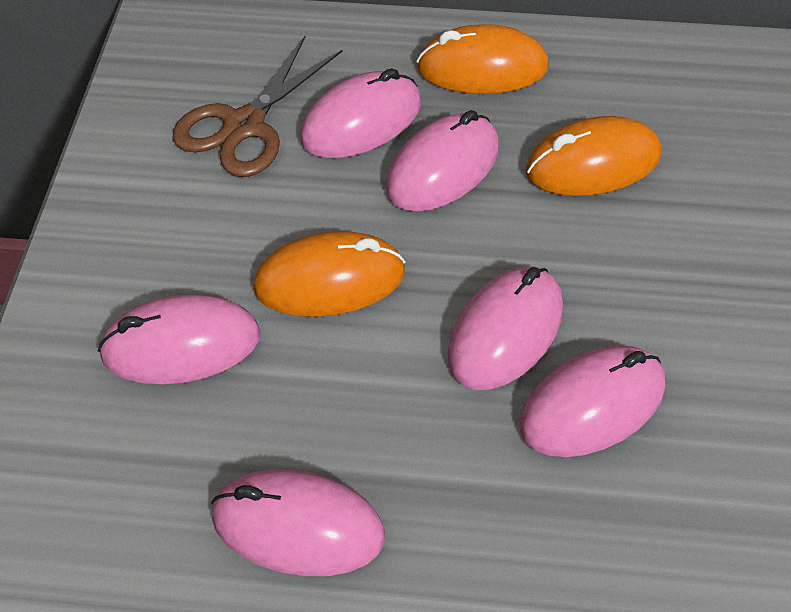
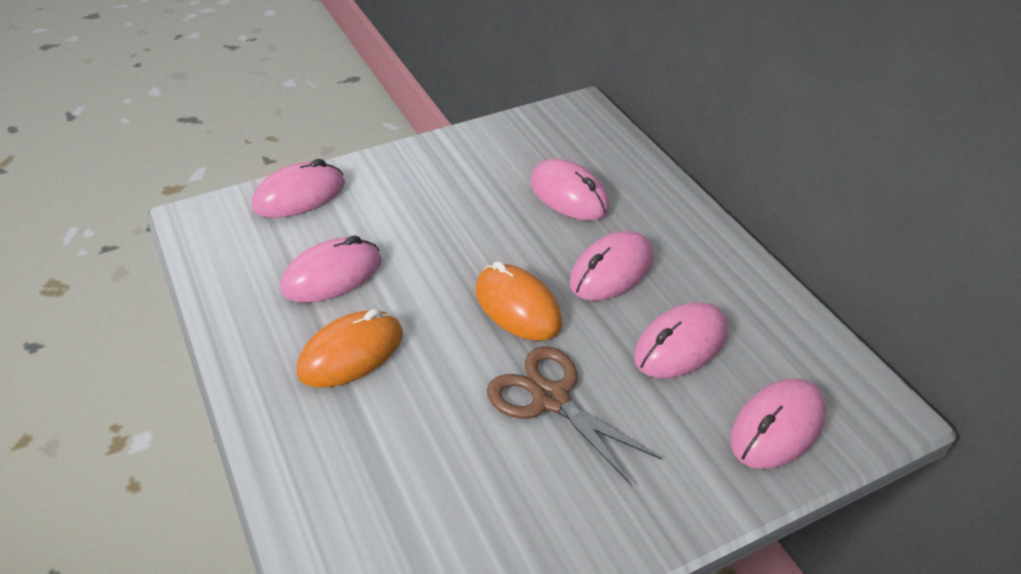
orange mouse: 3 -> 2

